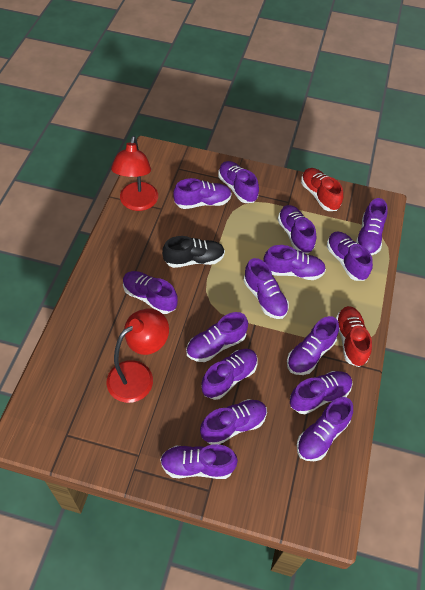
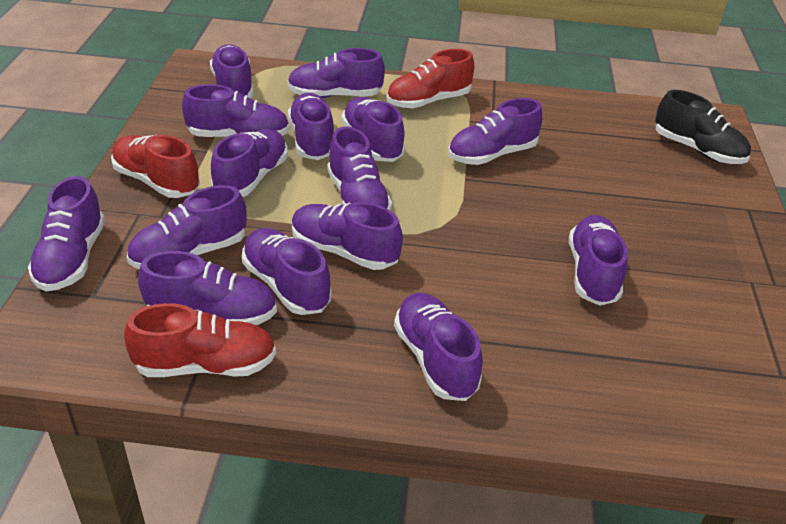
red lamp: 2 -> 0
red shoe: 2 -> 3

